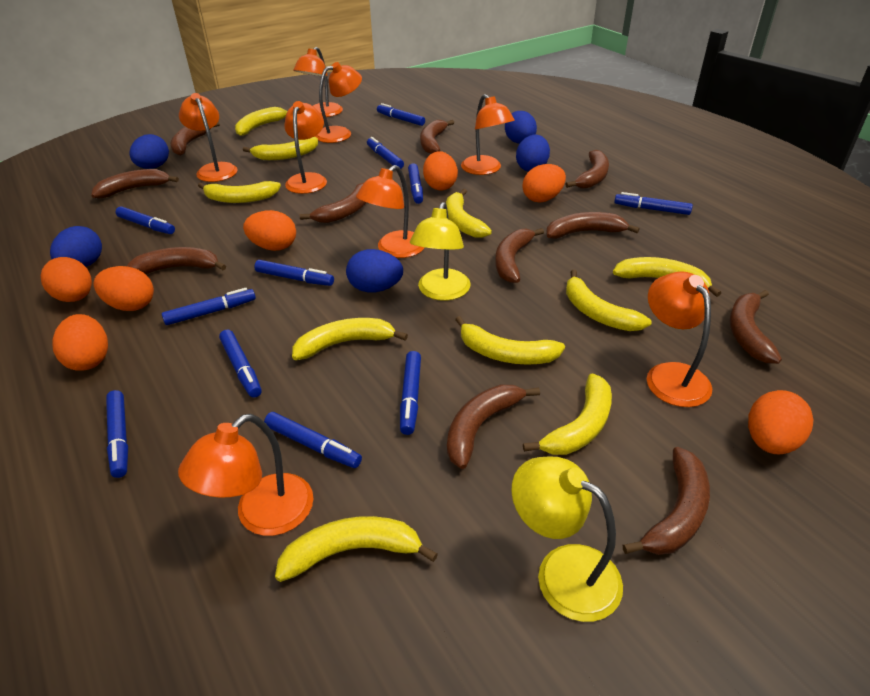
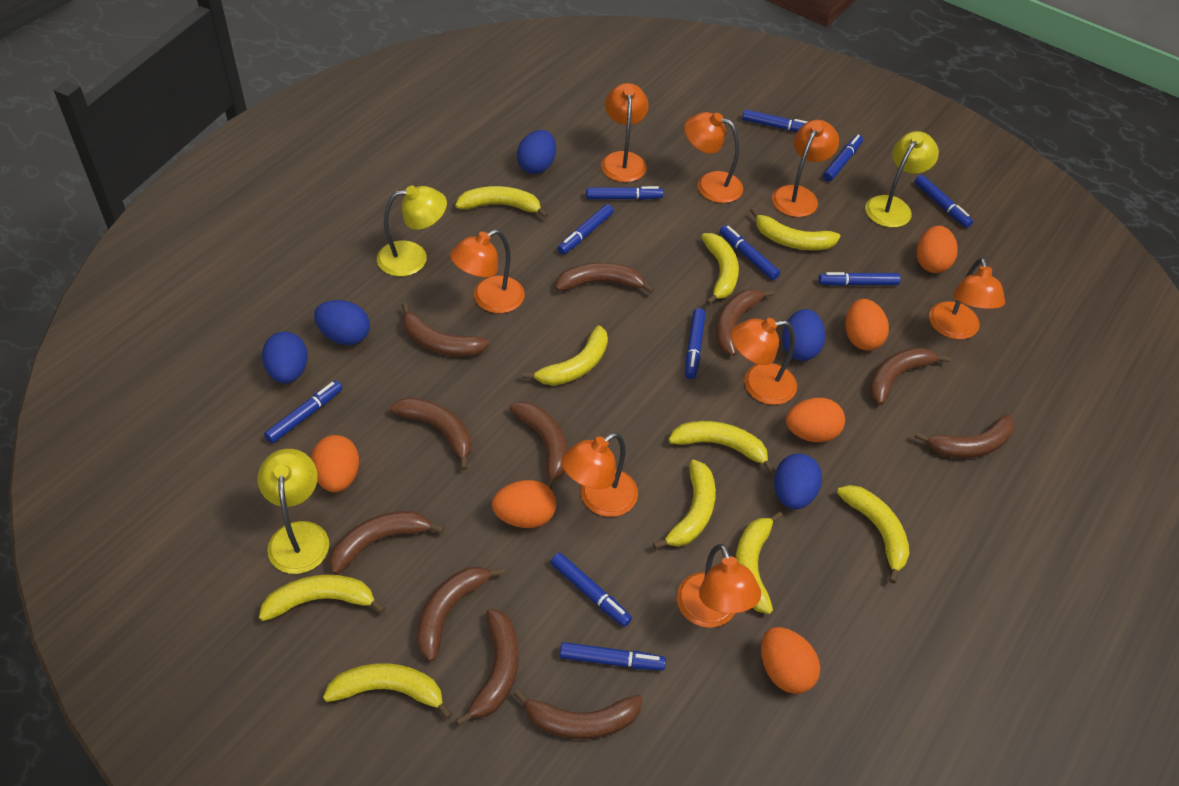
orange egg: 7 -> 6
yellow lamp: 2 -> 3

